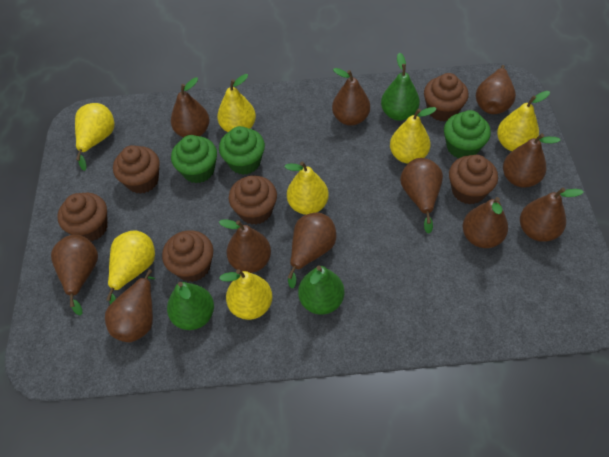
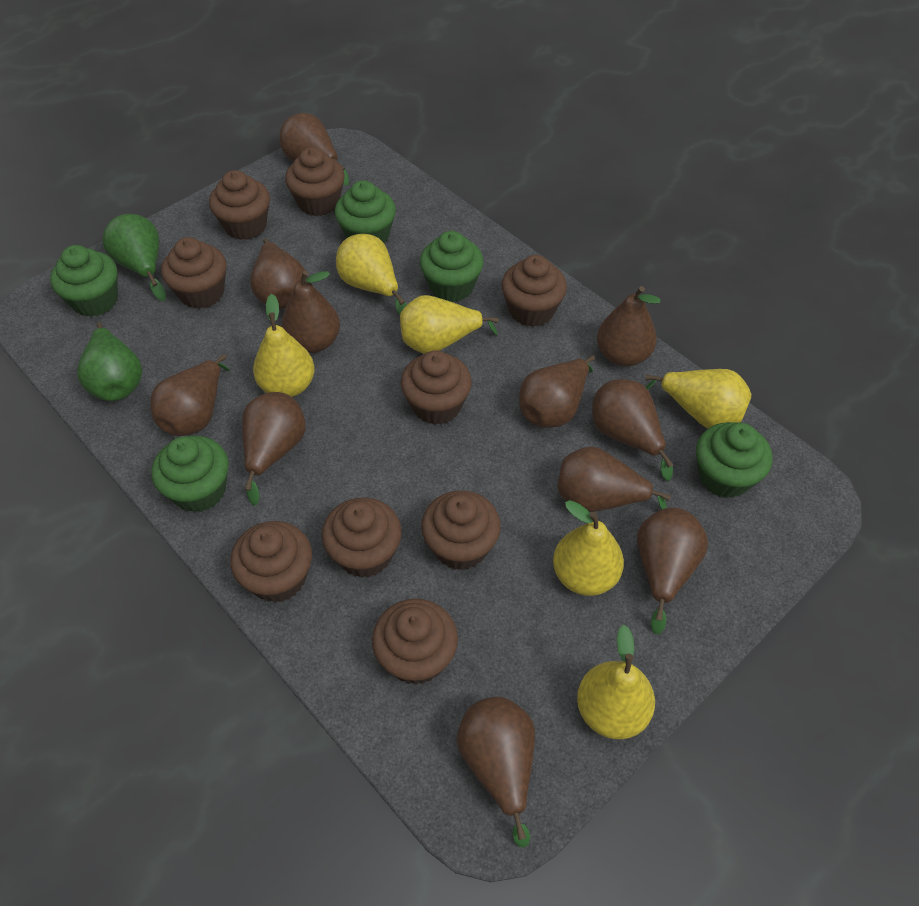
brown cupcake: 6 -> 9
green cupcake: 3 -> 5
green pear: 3 -> 2
yellow pear: 7 -> 6

